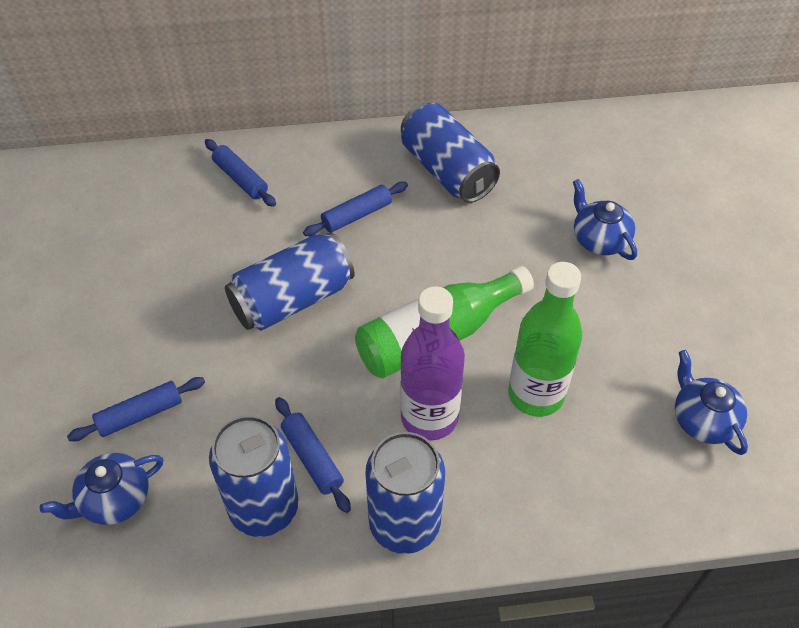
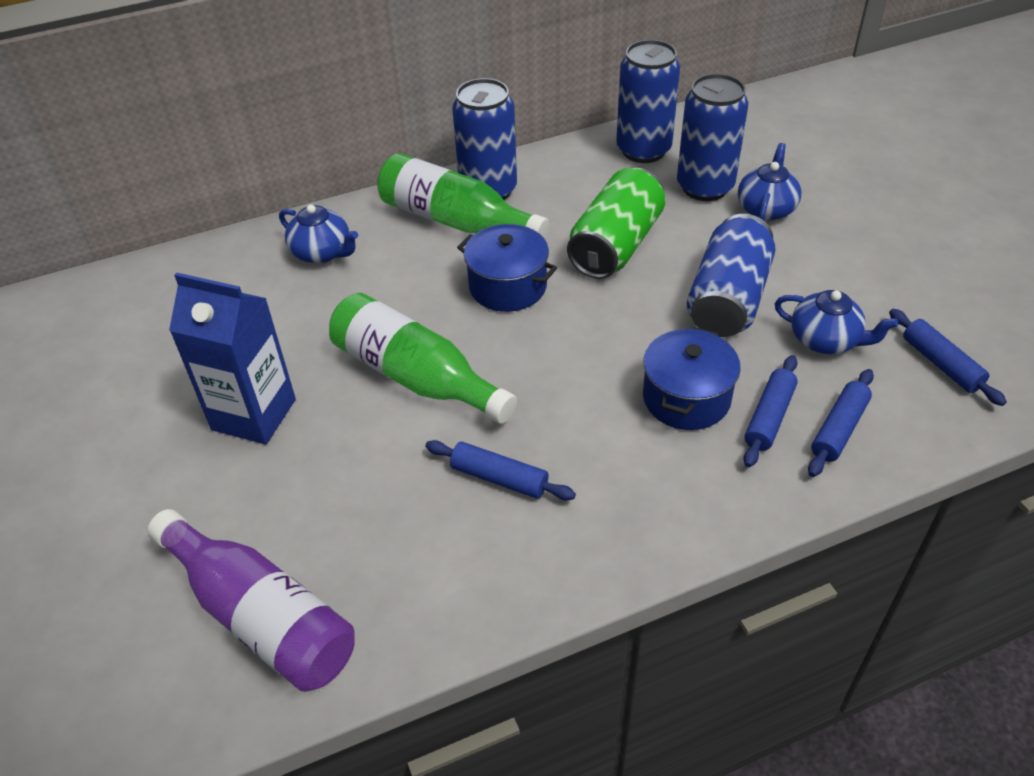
blue carton: 0 -> 1
blue pot: 0 -> 2
green can: 0 -> 1

